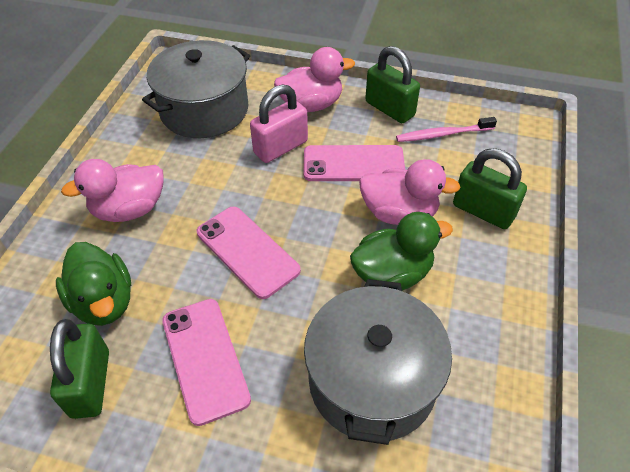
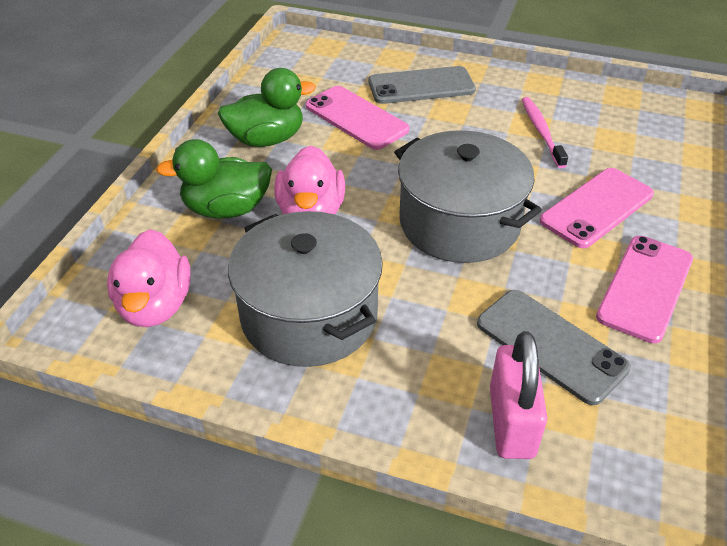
green padlock: 3 -> 0
grey phone: 0 -> 2
pink duck: 3 -> 2

